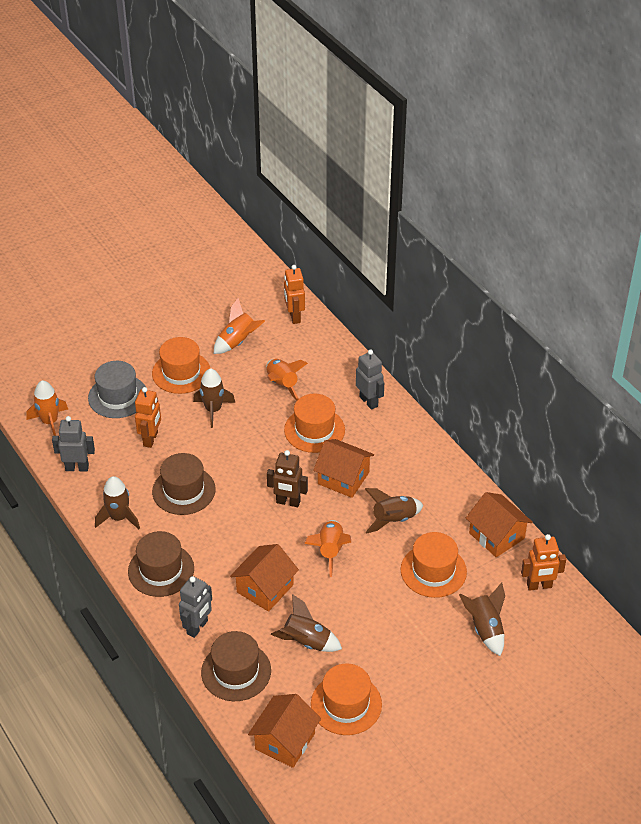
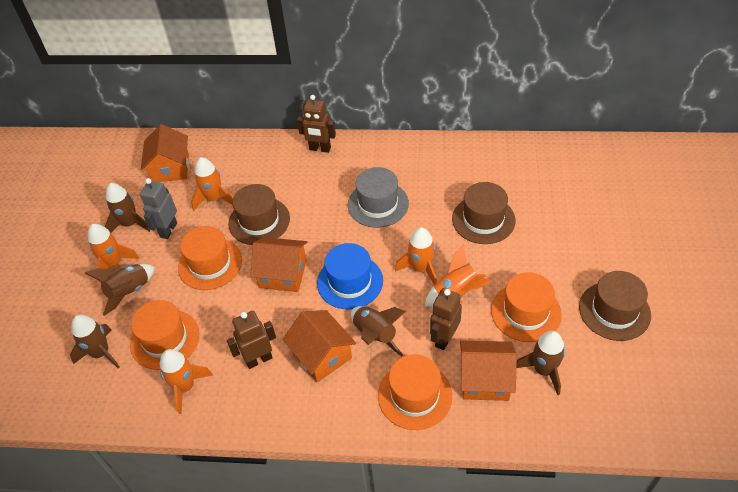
blue hat: 0 -> 1
brown robot: 1 -> 3
grey robot: 3 -> 1
orange robot: 3 -> 0
orange rocket: 4 -> 5

